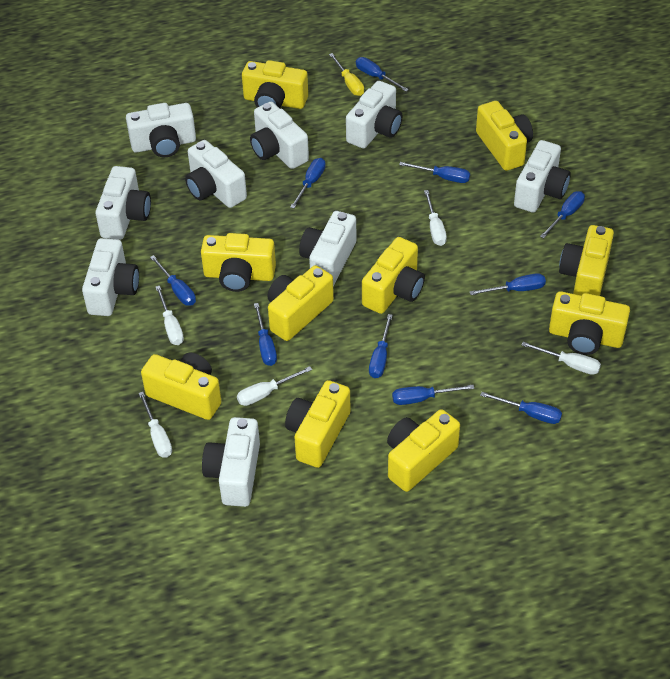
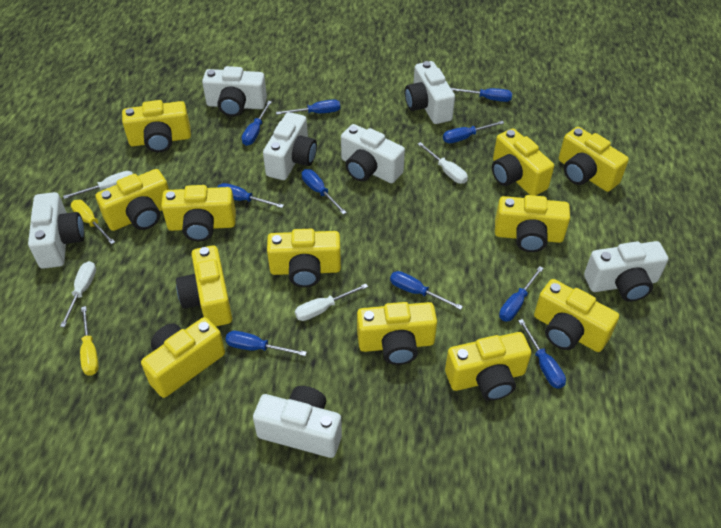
white camera: 9 -> 7
white screwdriver: 5 -> 4
yellow camera: 10 -> 12
yellow screwdriver: 1 -> 2

